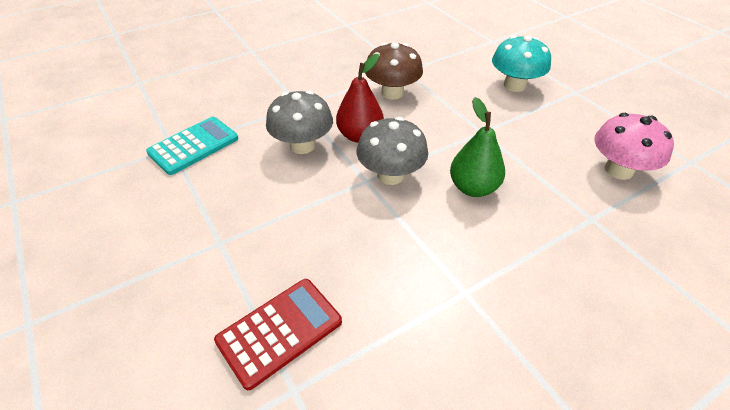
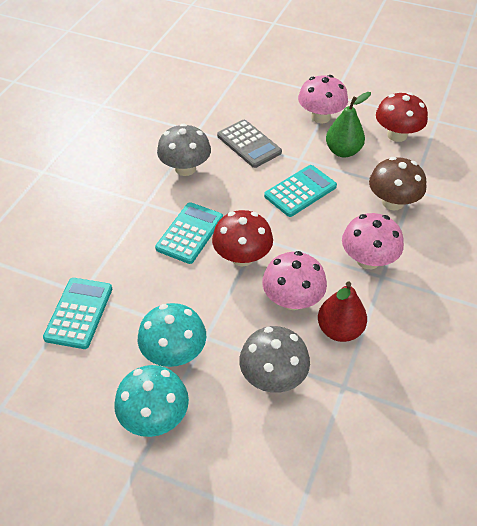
grey calculator: 0 -> 1
pink mushroom: 1 -> 3
red calculator: 1 -> 0
red mushroom: 0 -> 2
turquoise calculator: 1 -> 3
turquoise mushroom: 1 -> 2

